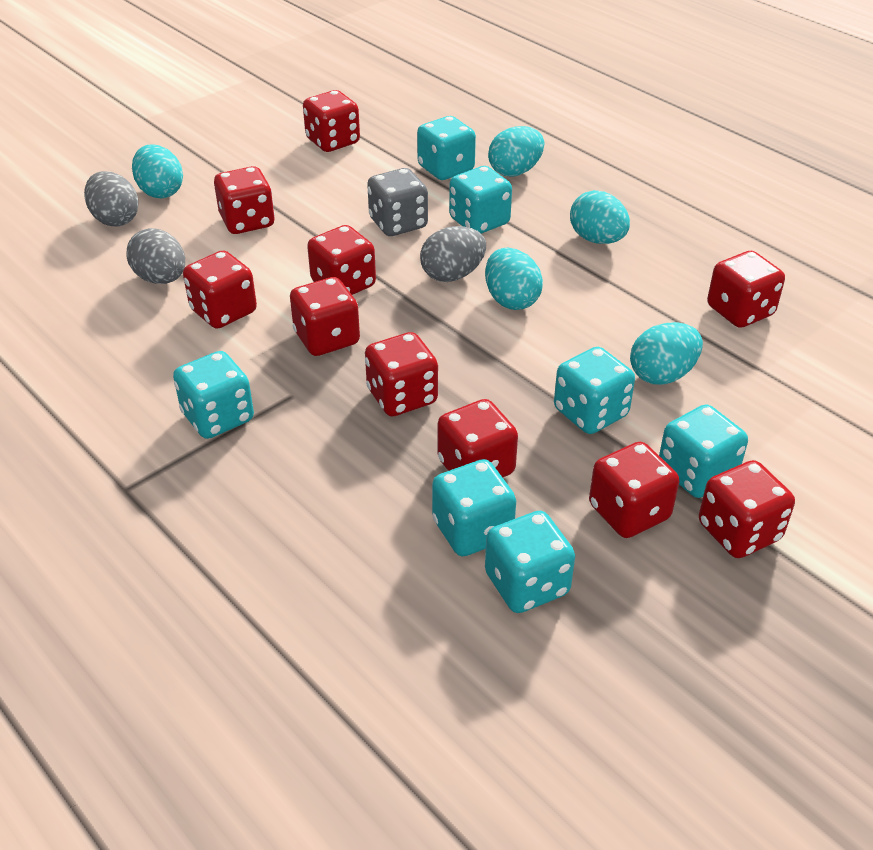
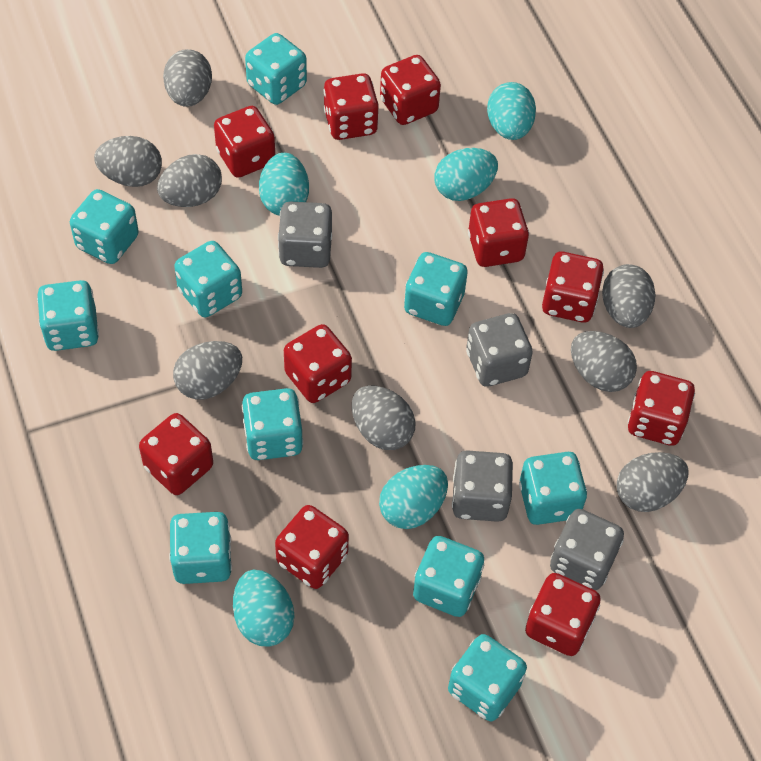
grey dice: 1 -> 4
grey egg: 3 -> 8
turquoise dice: 7 -> 10

